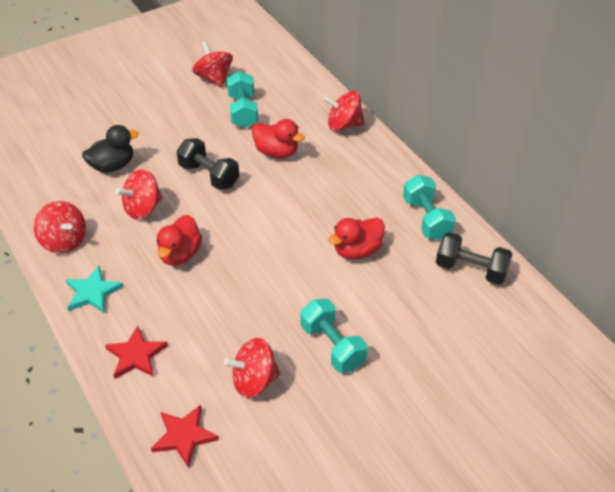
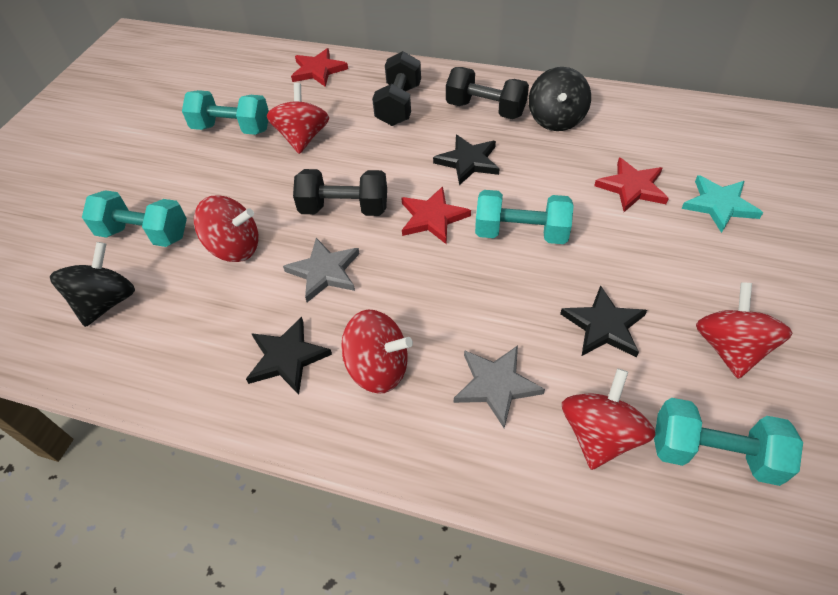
black duck: 1 -> 0
black dumbbell: 2 -> 3
black spinning top: 0 -> 2
black star: 0 -> 3
grey star: 0 -> 2
red duck: 3 -> 0
red star: 2 -> 3
turquoise dumbbell: 3 -> 4

